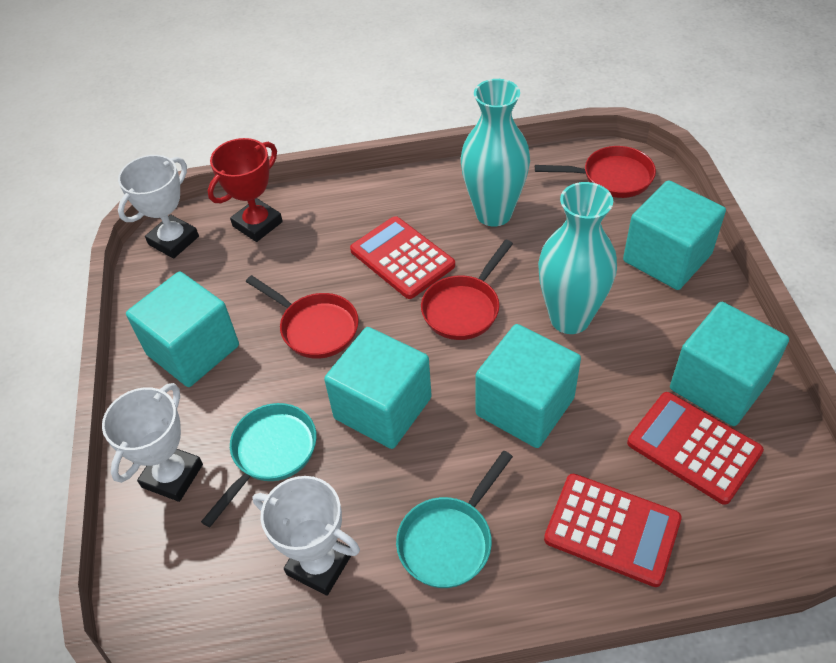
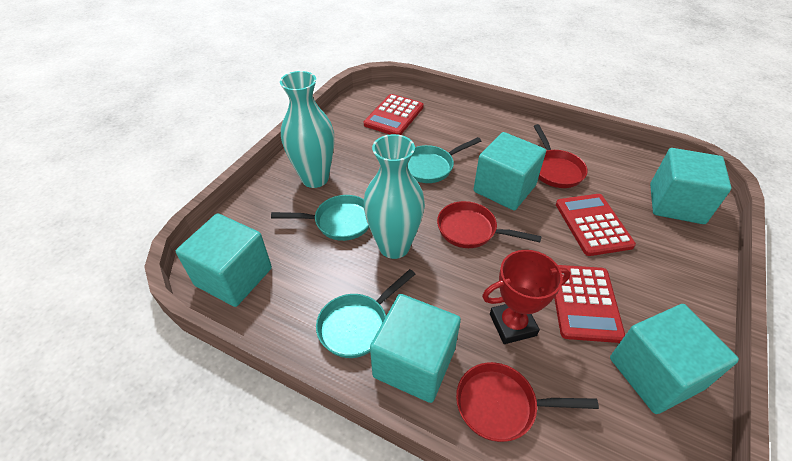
turquoise pan: 2 -> 3
white trophy: 3 -> 0

